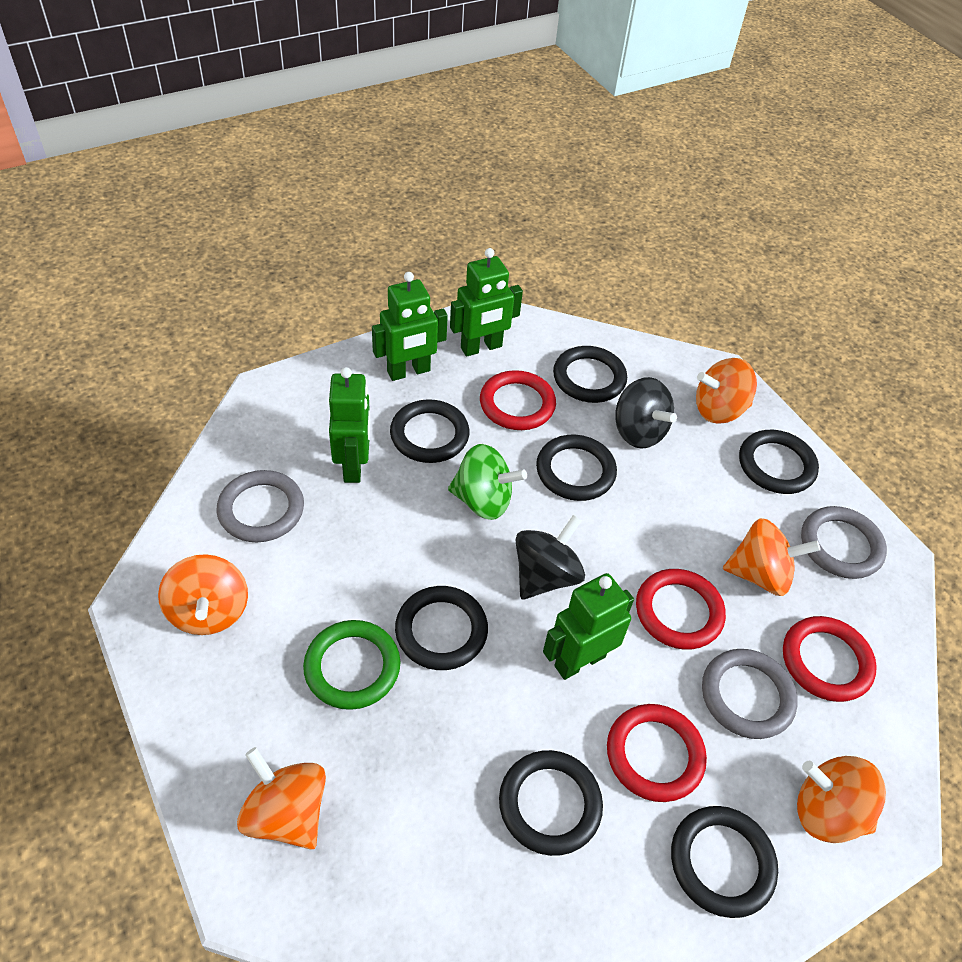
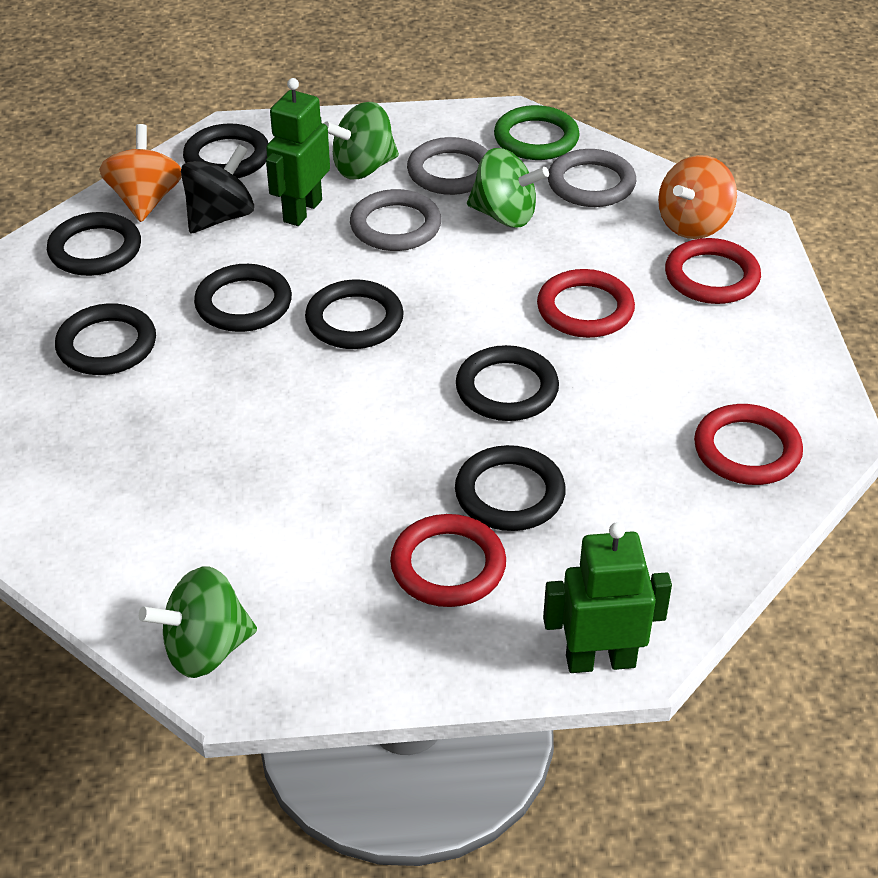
black spinning top: 2 -> 1
green robot: 4 -> 2
green spinning top: 1 -> 3
orange spinning top: 5 -> 2

